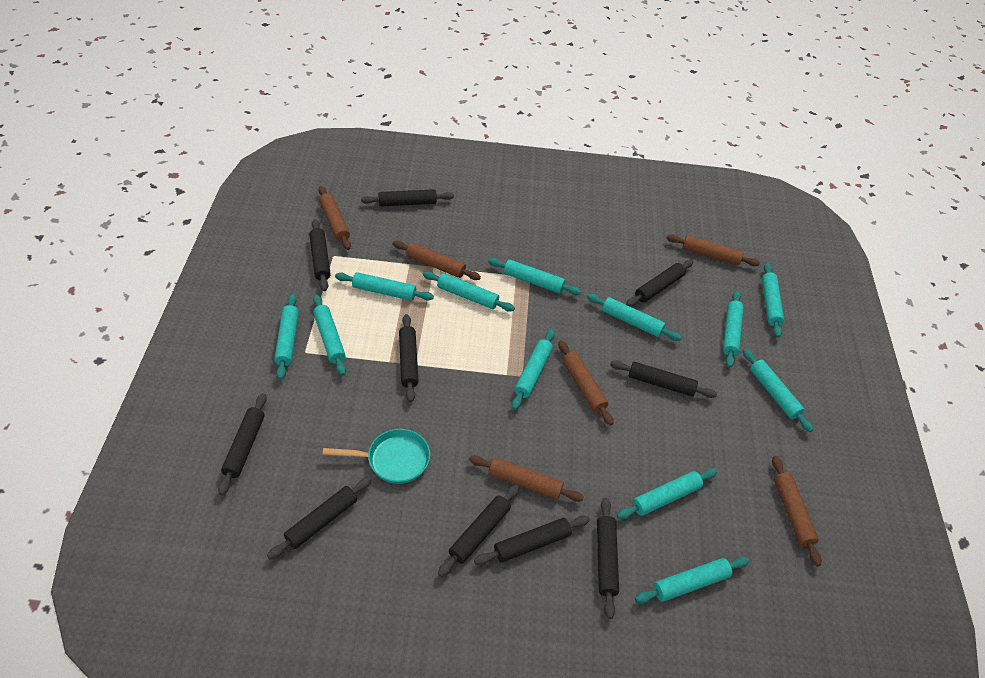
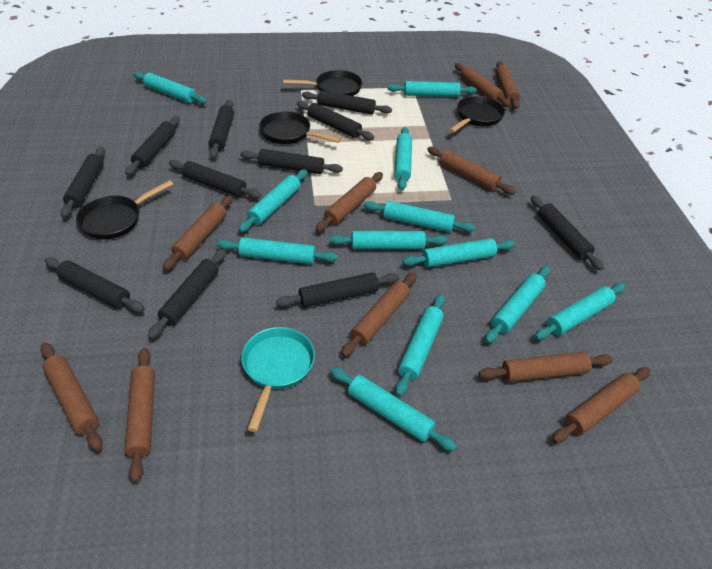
black pan: 0 -> 4
black rolling pin: 10 -> 11
brown rolling pin: 6 -> 10

